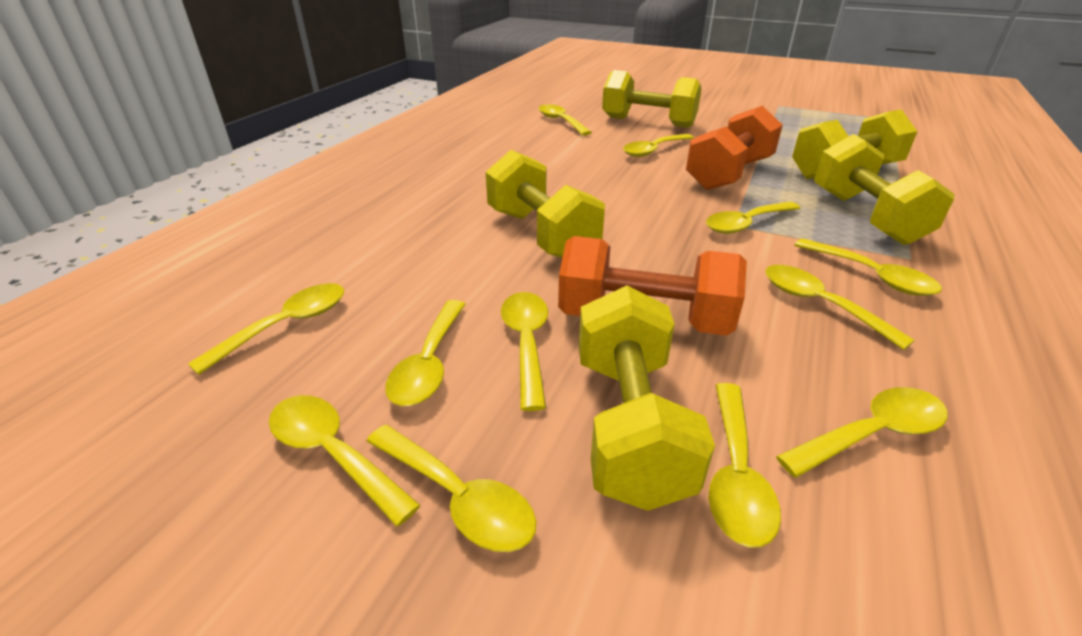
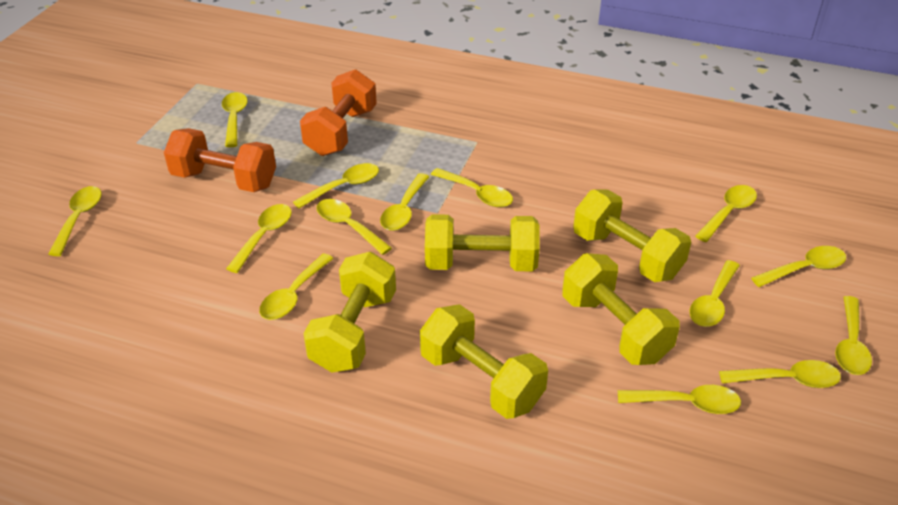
yellow spoon: 12 -> 14

